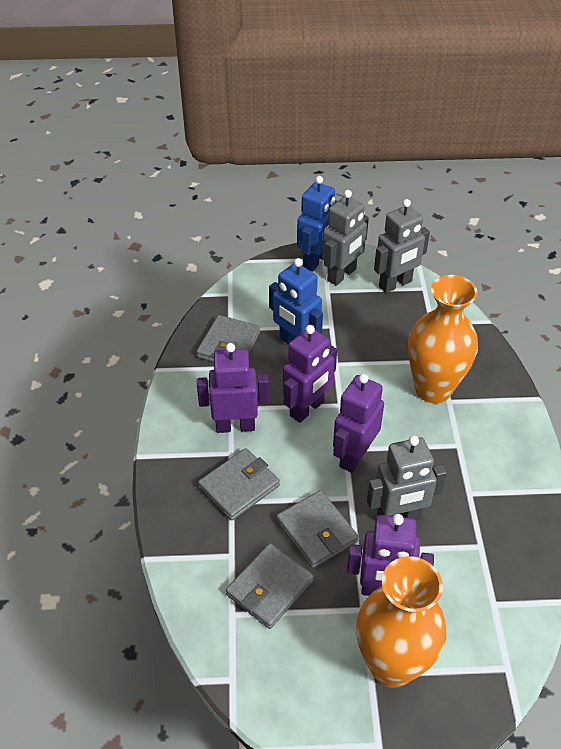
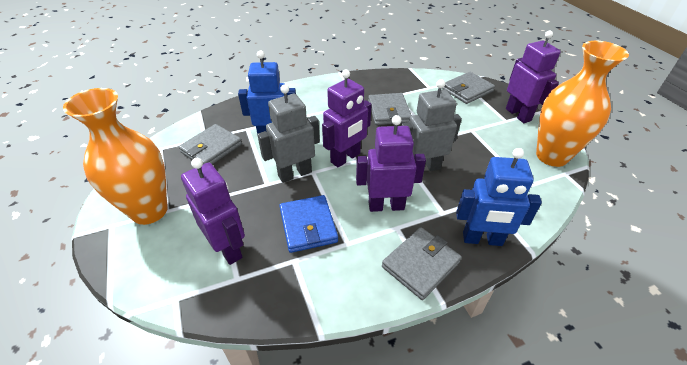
blue wallet: 0 -> 1
grey robot: 3 -> 2

